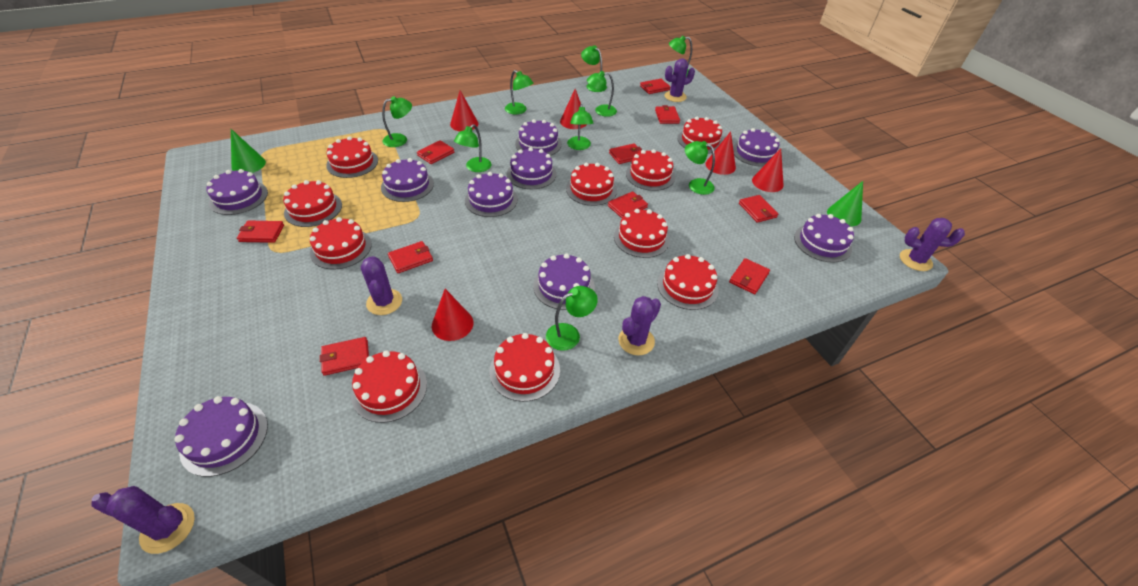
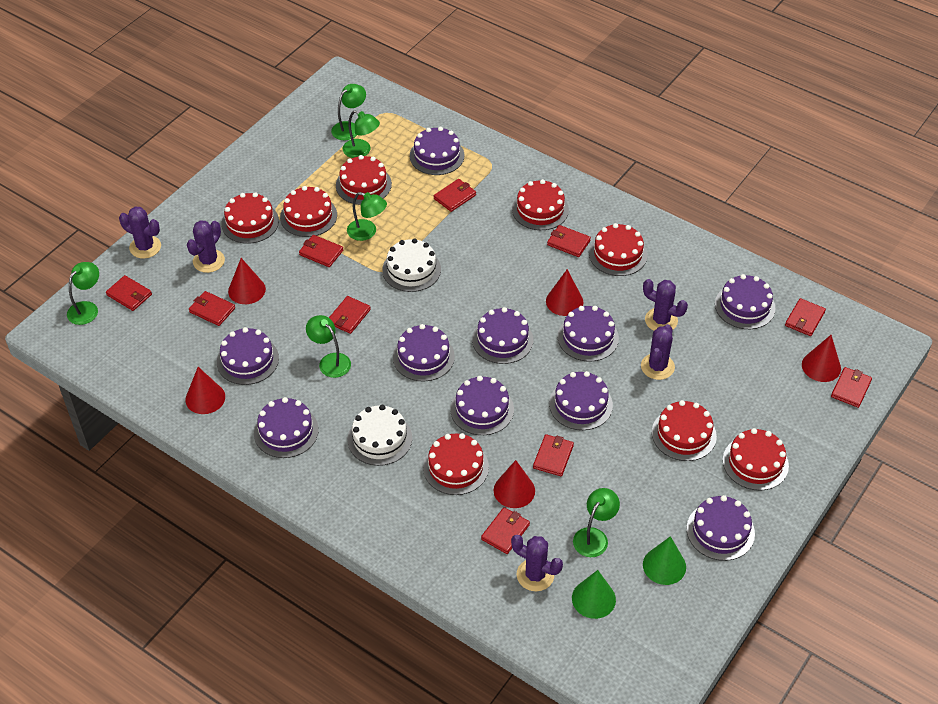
green lamp: 9 -> 6
purple cake: 9 -> 10
red cake: 10 -> 8
white cake: 0 -> 2

